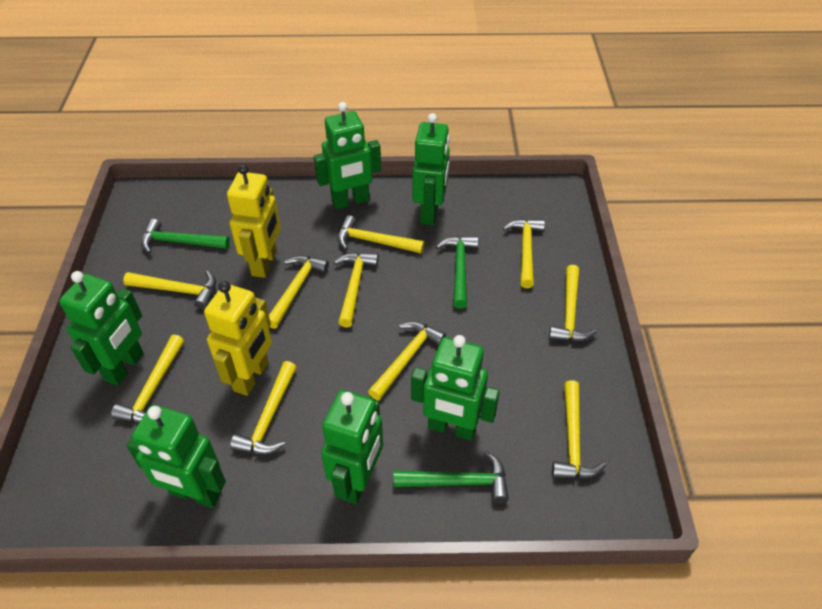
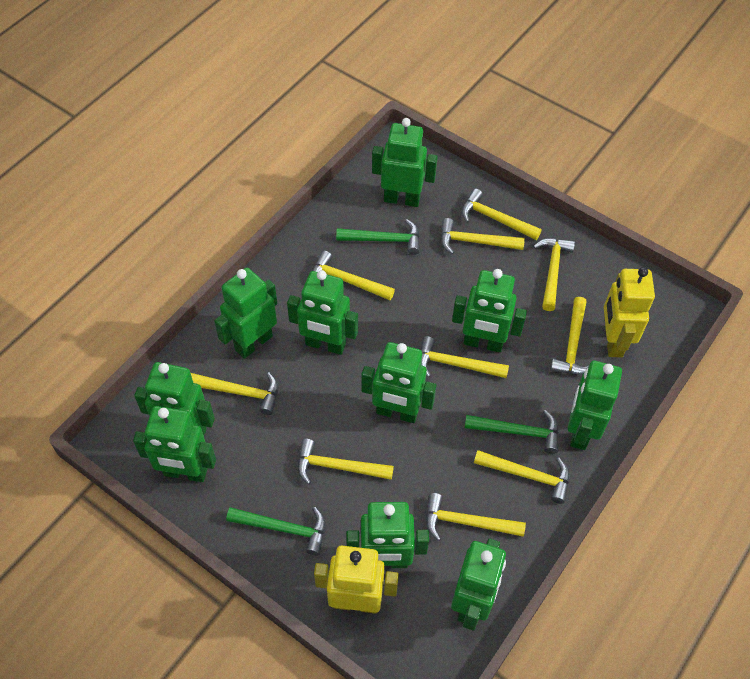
green robot: 6 -> 10

